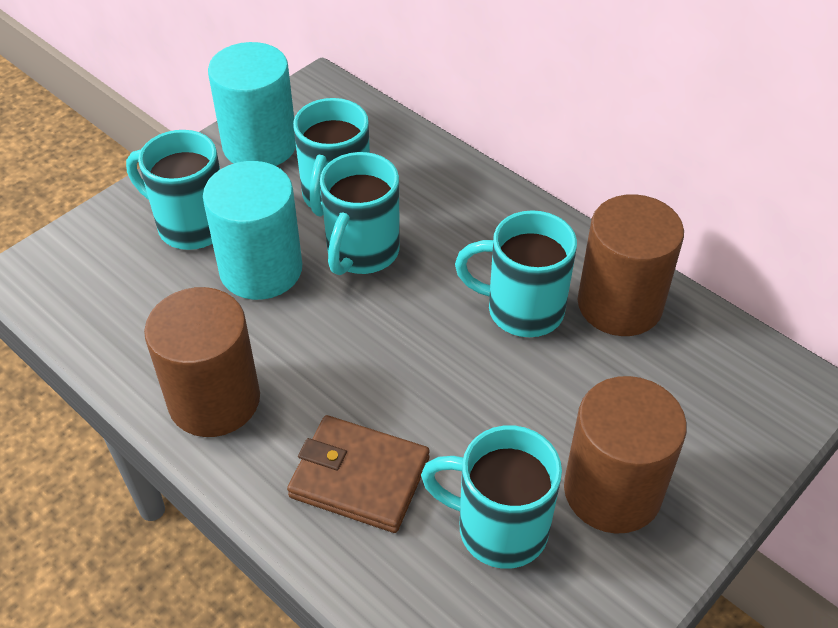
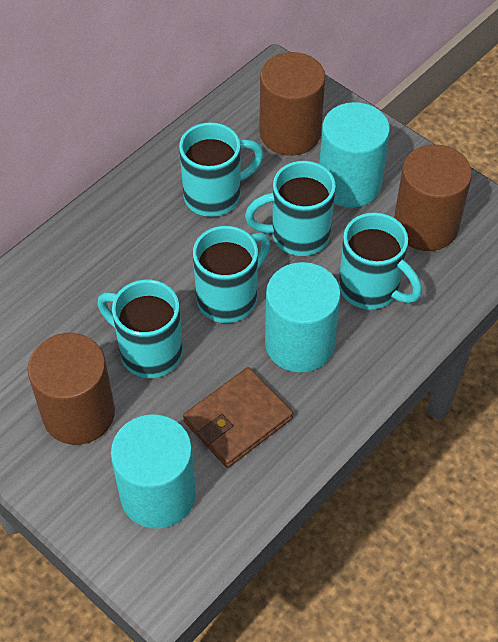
turquoise cylinder: 2 -> 3

